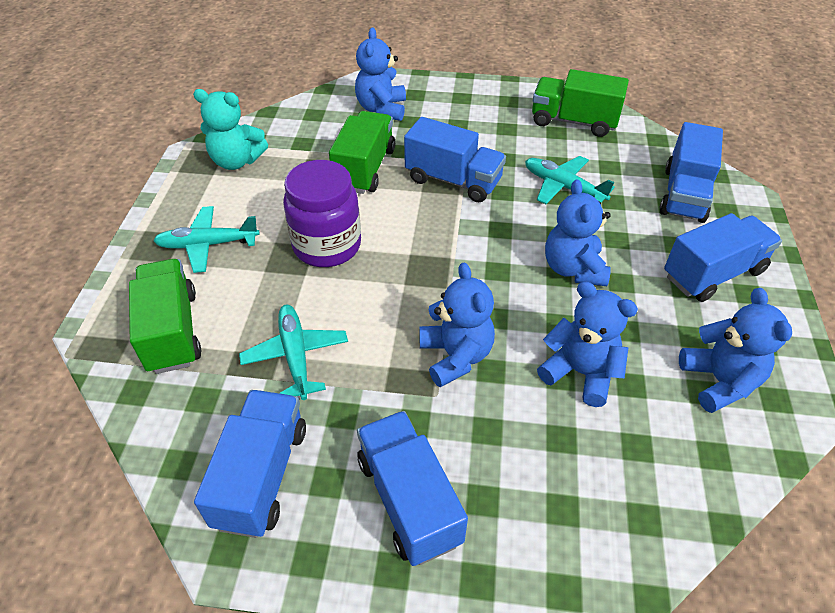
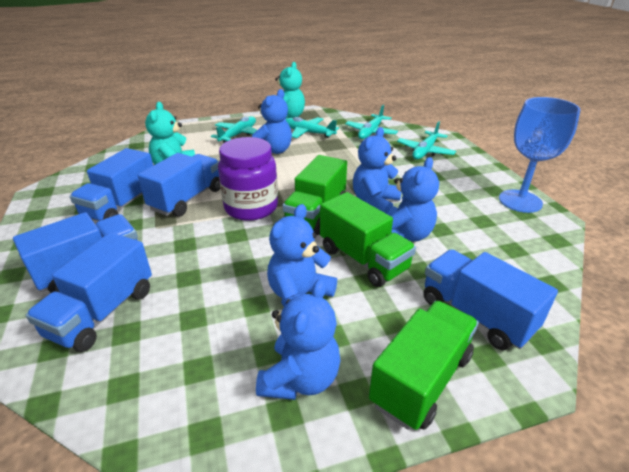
blue goblet: 0 -> 1
turquoise plane: 3 -> 4
turquoise teddy bear: 1 -> 2

